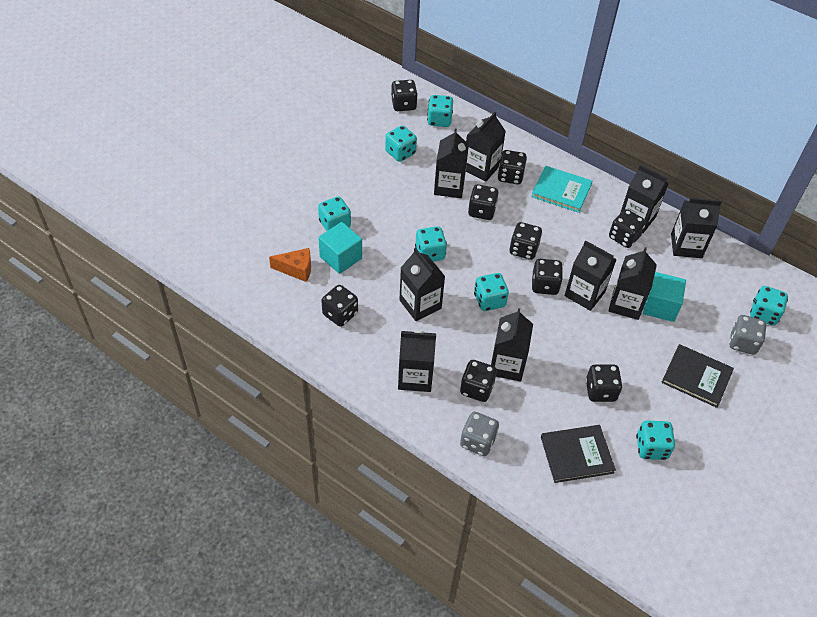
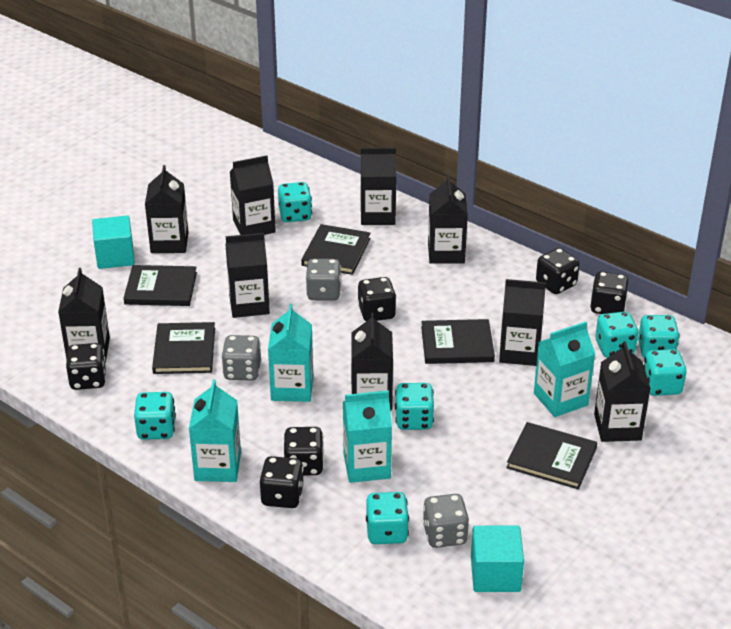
black book: 2 -> 5
black dice: 9 -> 6
grey dice: 2 -> 3
orange cheese: 1 -> 0
turquoise book: 1 -> 0
turquoise carton: 0 -> 4

